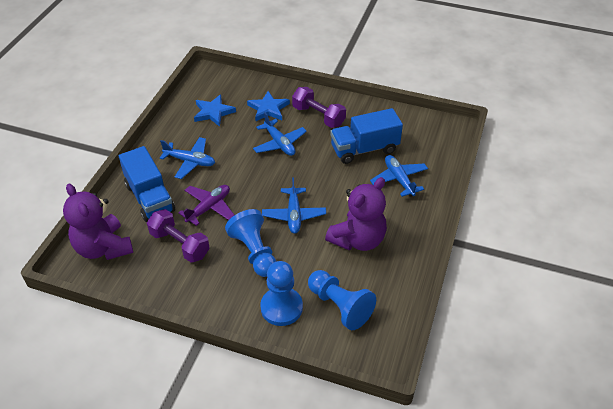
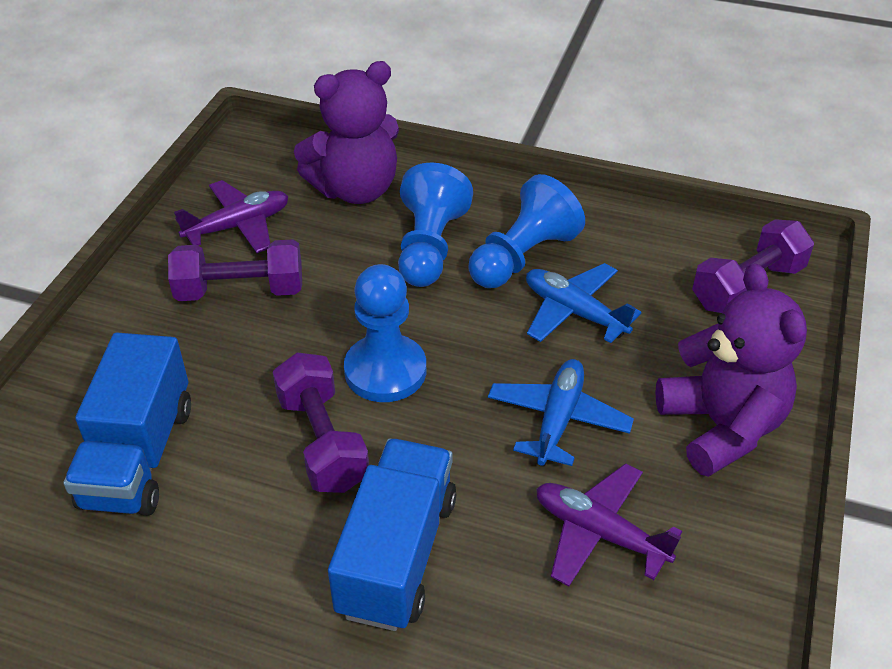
blue plane: 4 -> 2
blue star: 2 -> 0
purple dumbbell: 2 -> 3
purple plane: 1 -> 2

